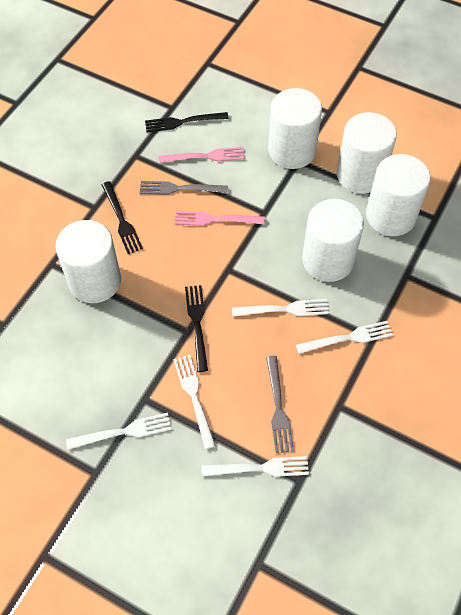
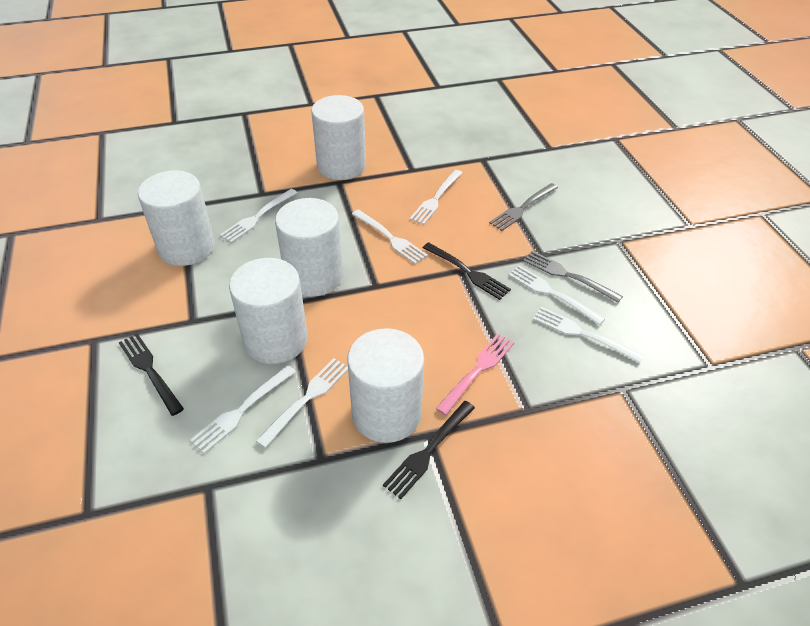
pink fork: 2 -> 1
white fork: 5 -> 7

